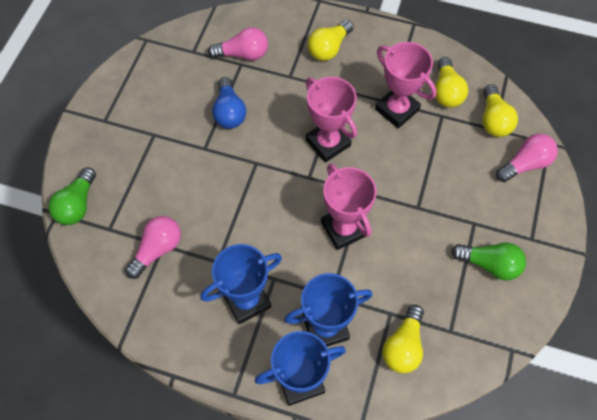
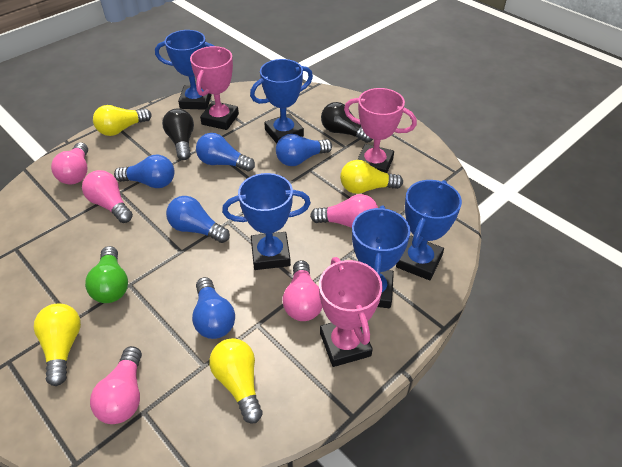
black light bulb: 0 -> 2
blue light bulb: 1 -> 5
blue trophy: 3 -> 5
green light bulb: 2 -> 1
pink light bulb: 3 -> 5

